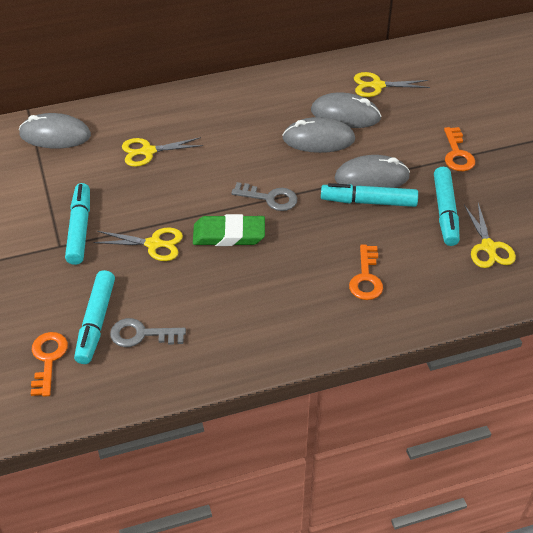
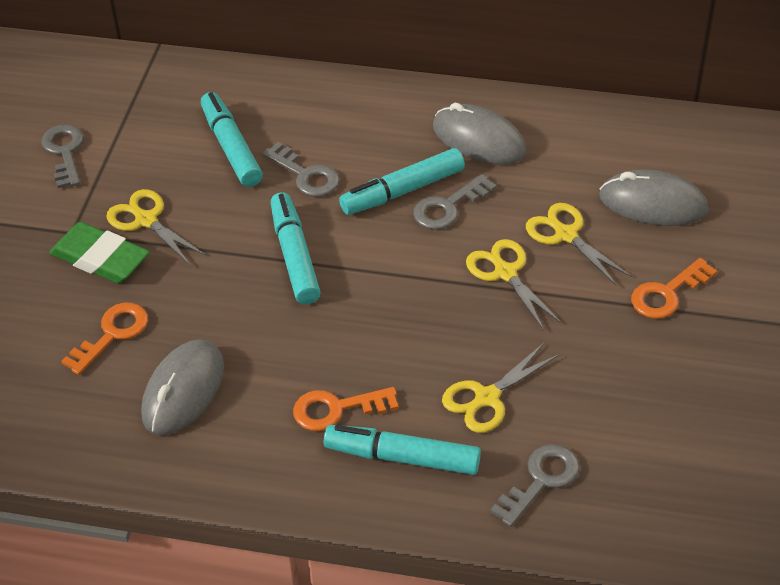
grey key: 2 -> 4
grey mouse: 4 -> 3

